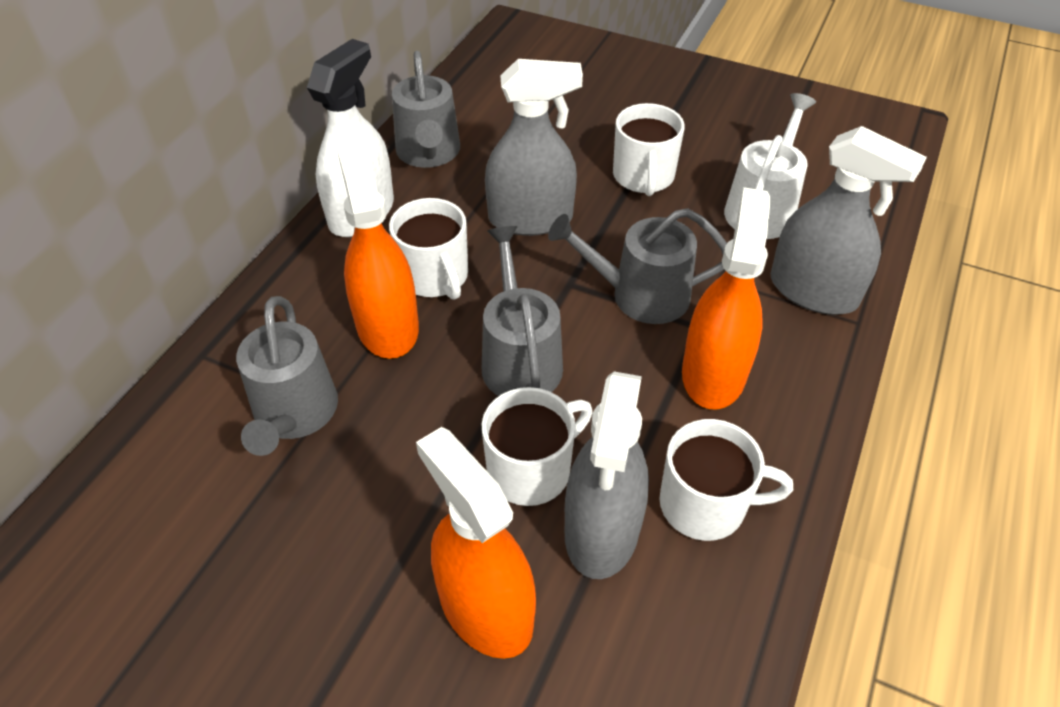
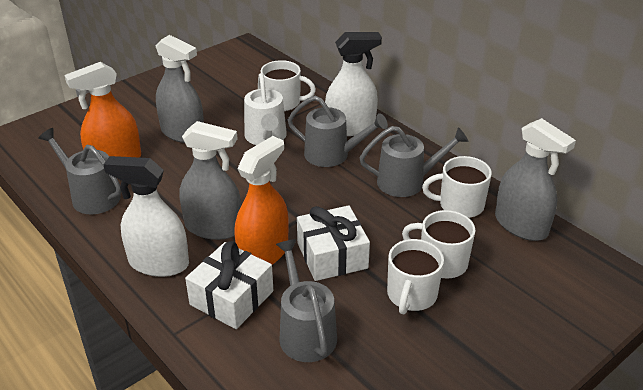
orange spray bottle: 3 -> 2
white gift: 0 -> 2
white spray bottle: 1 -> 2

